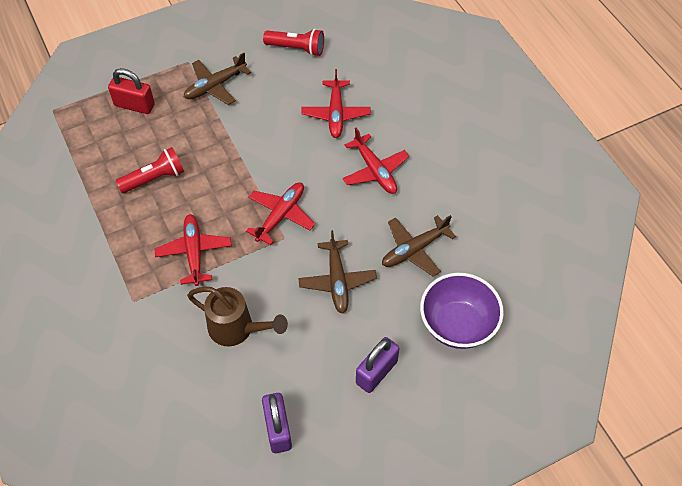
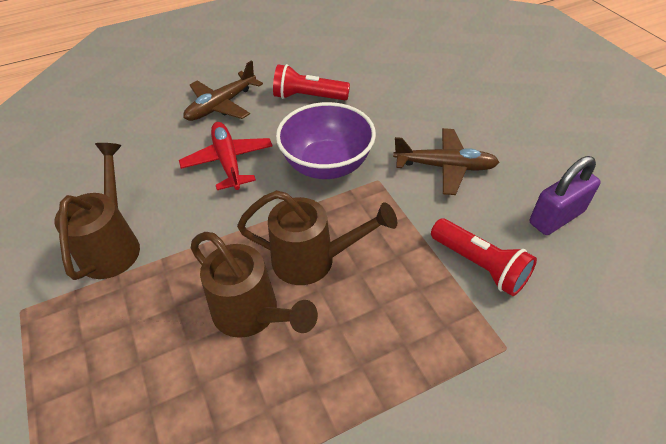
brown plane: 3 -> 2
brown watering can: 1 -> 3
purple padlock: 2 -> 1
red padlock: 1 -> 0
red plane: 4 -> 1

